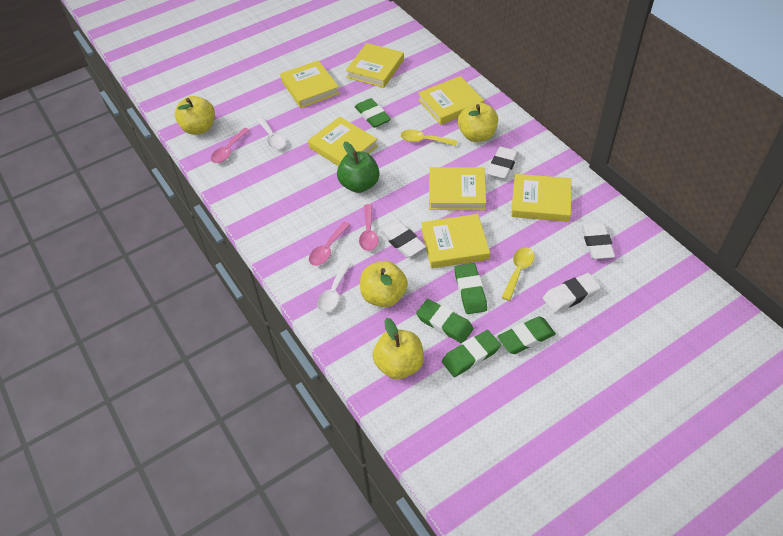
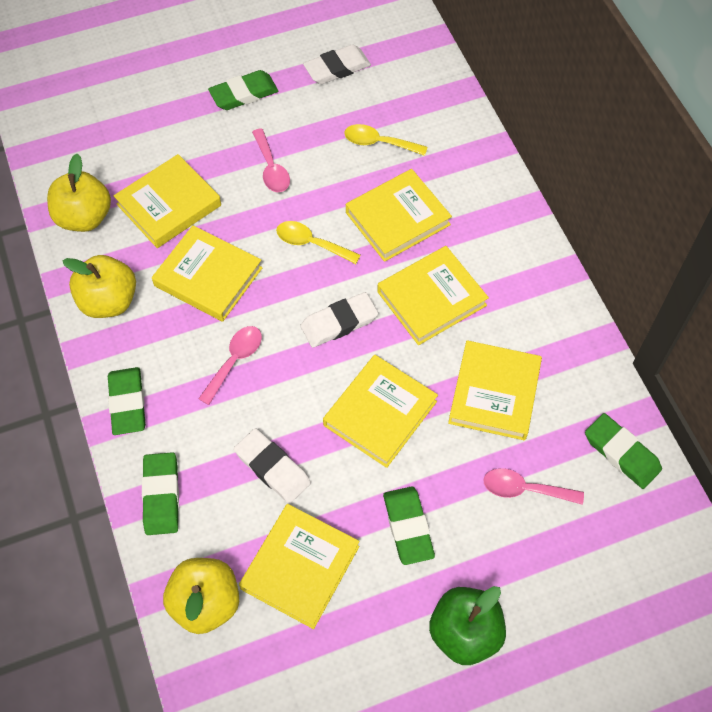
white eraser: 4 -> 3
white spoon: 2 -> 0
yellow apple: 4 -> 3

